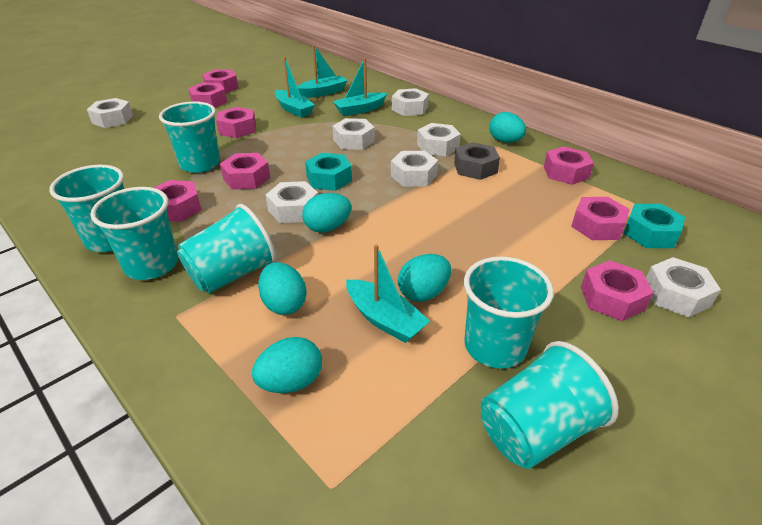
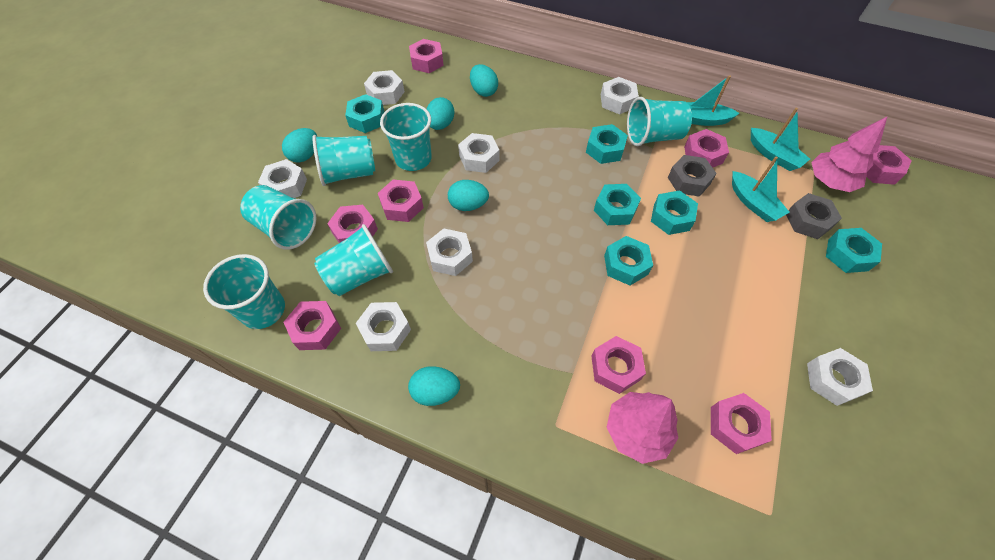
grey nut: 1 -> 2
pink tree: 0 -> 2
turquoise boat: 4 -> 3
turquoise nut: 2 -> 6

